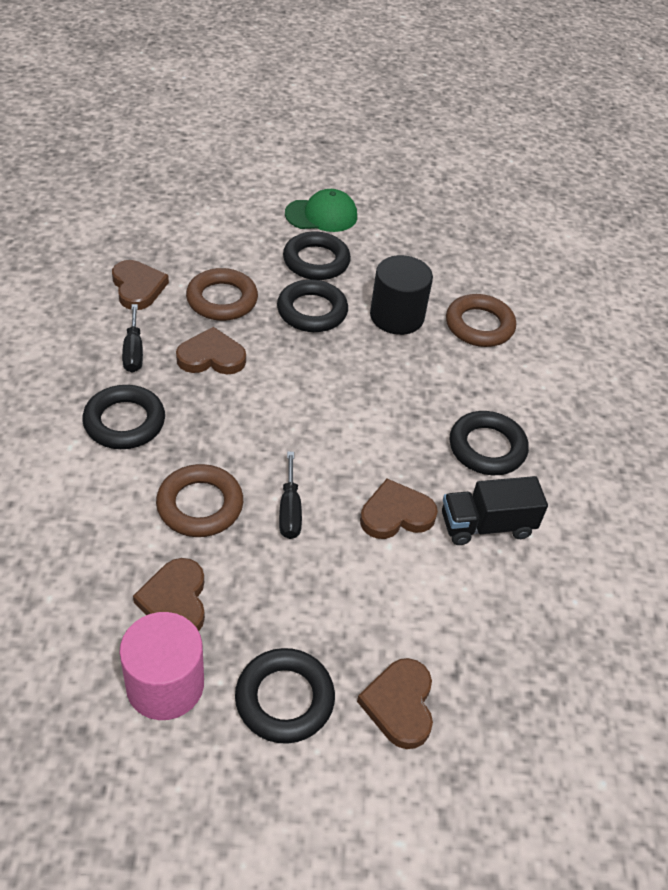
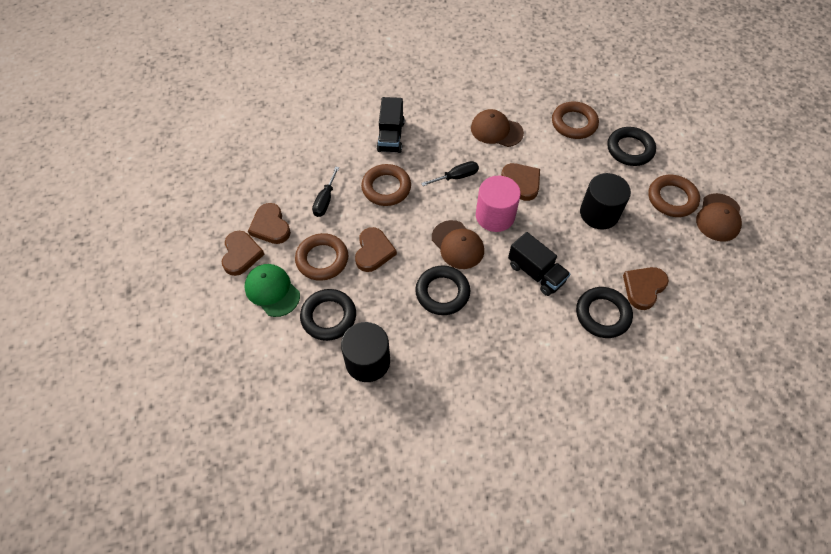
black cylinder: 1 -> 2
black ring: 5 -> 4
black truck: 1 -> 2
brown cap: 0 -> 3
brown ring: 3 -> 4

